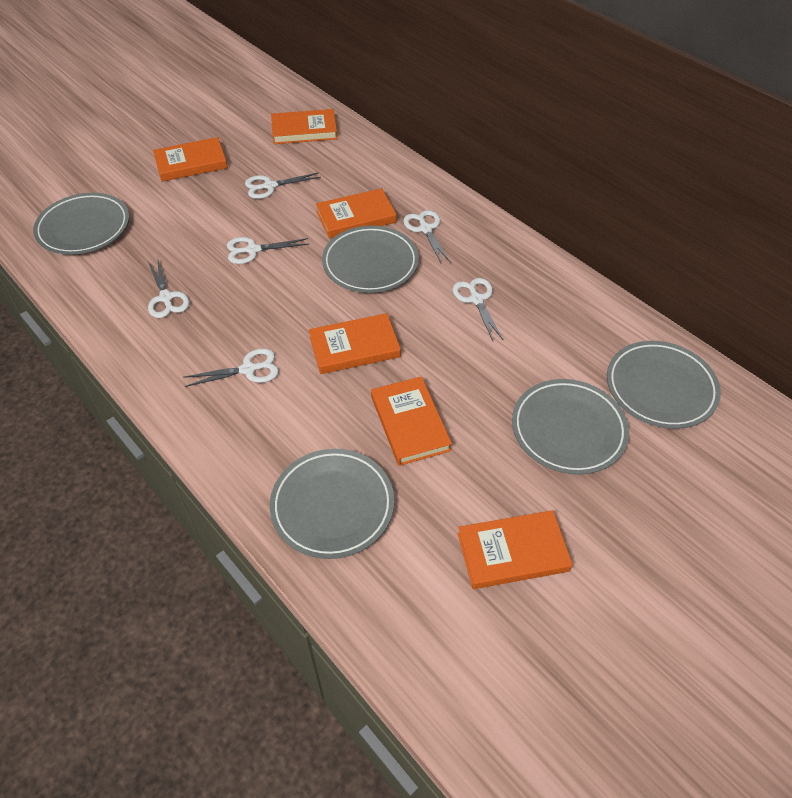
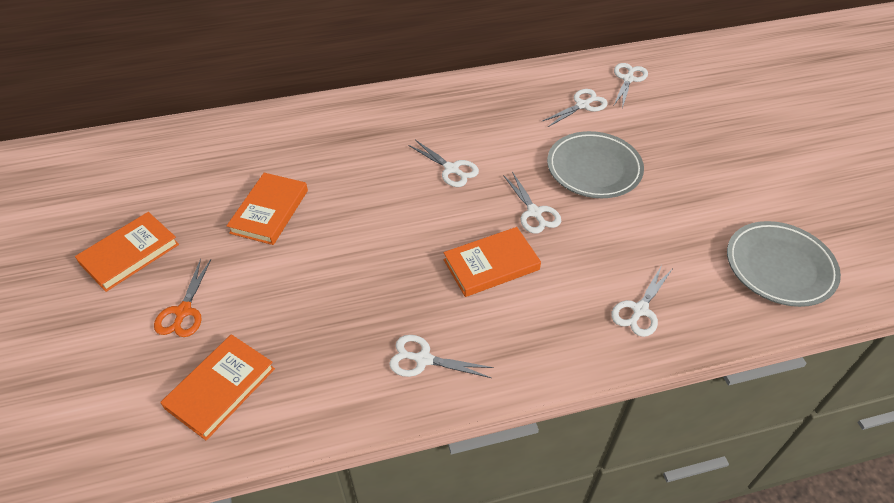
grey plate: 5 -> 2
orange book: 6 -> 4
orange scissors: 0 -> 1

